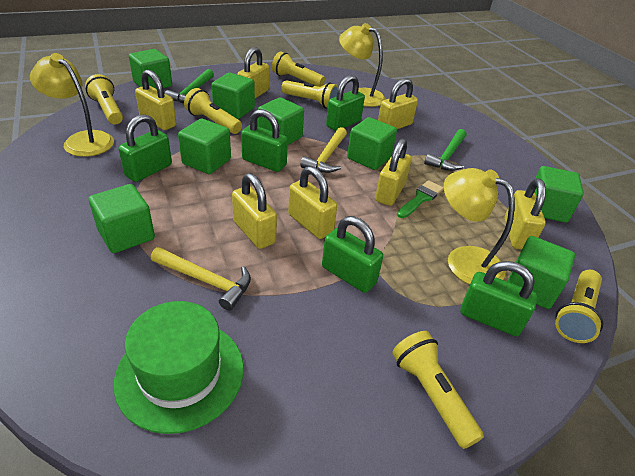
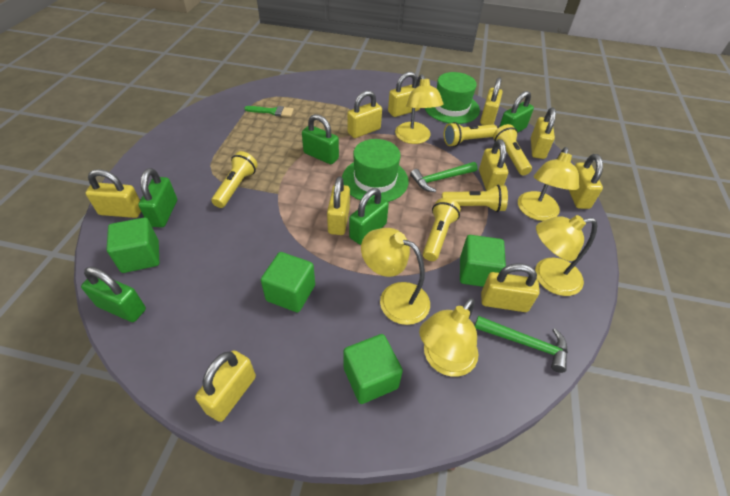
green cube: 8 -> 4
green hat: 1 -> 2
yellow flashlight: 6 -> 5
yellow hammer: 2 -> 0
yellow lamp: 3 -> 5
yellow padlock: 7 -> 10

